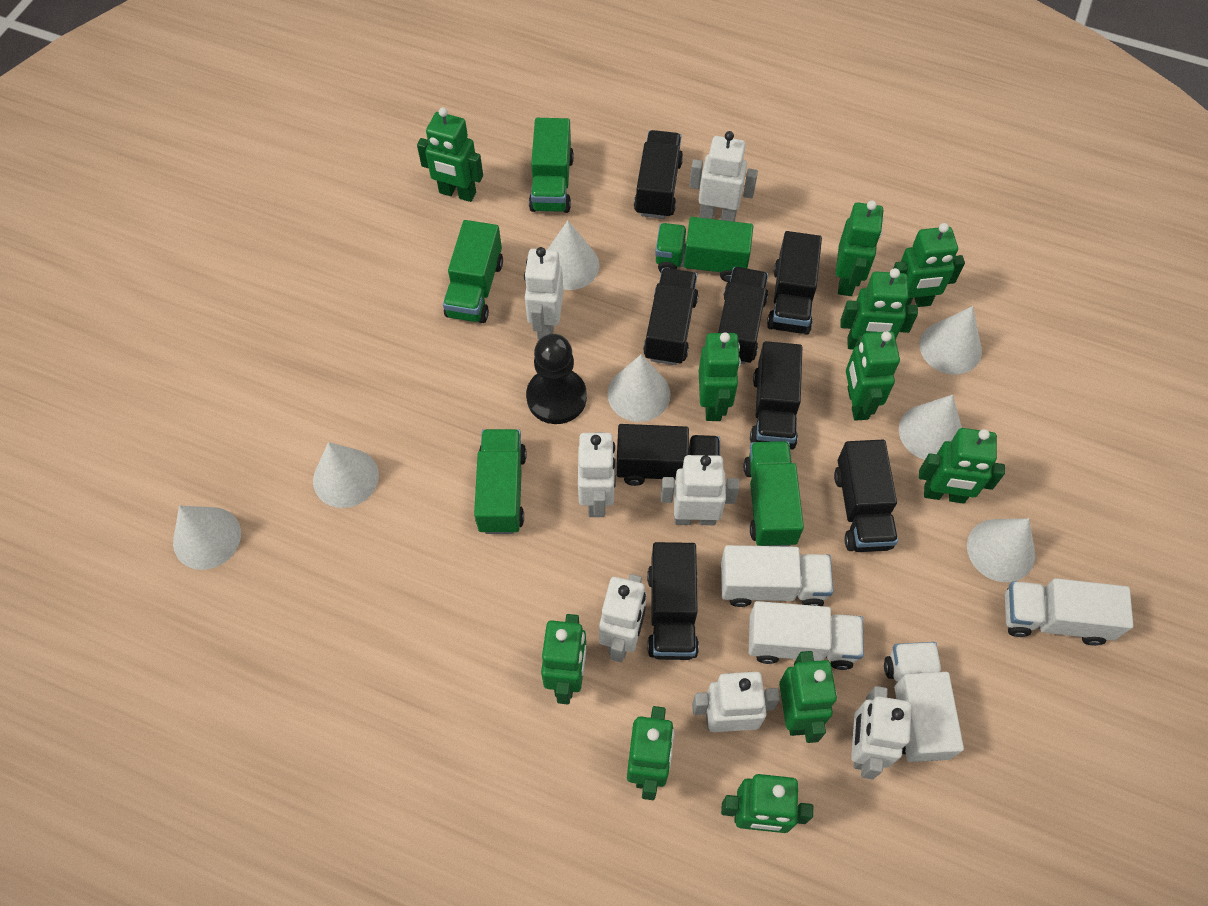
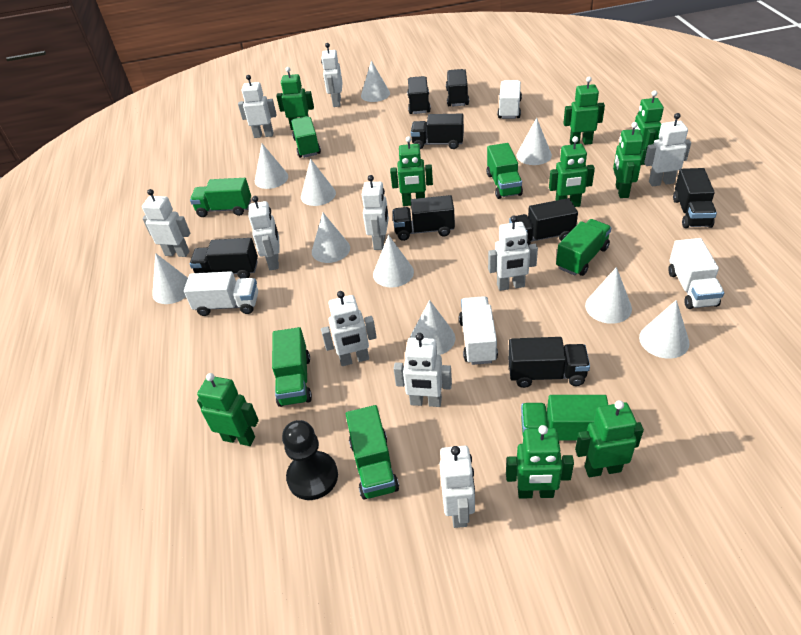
green robot: 11 -> 9
green truck: 5 -> 7
white cone: 7 -> 10
white robot: 7 -> 10

